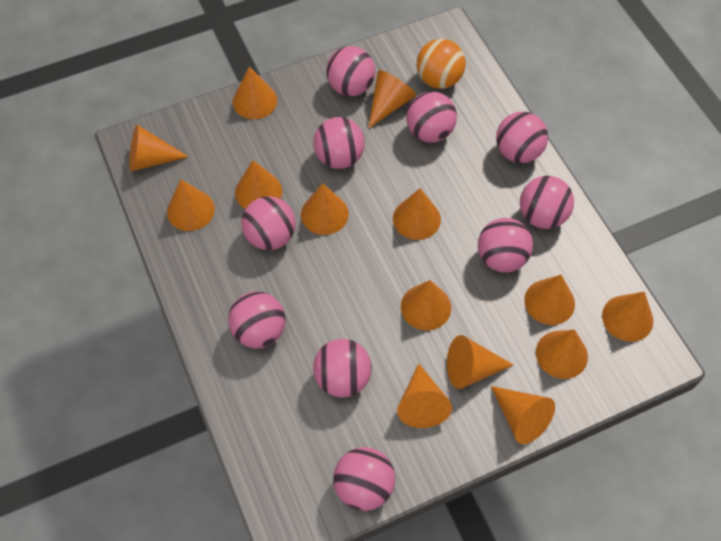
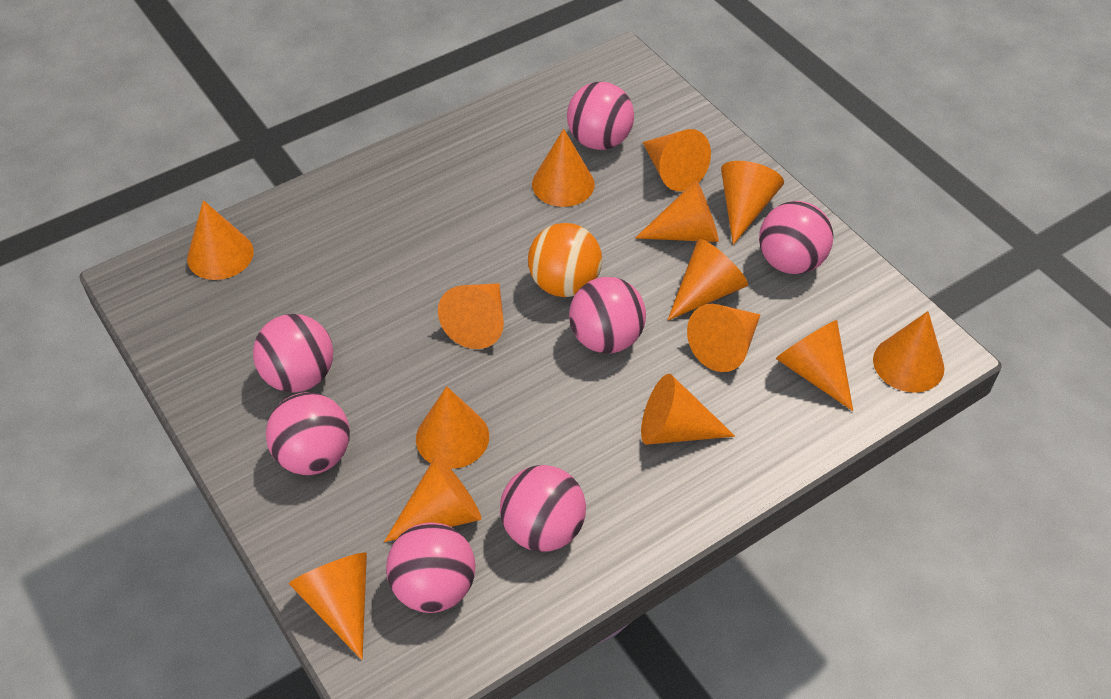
pink ball: 10 -> 7

